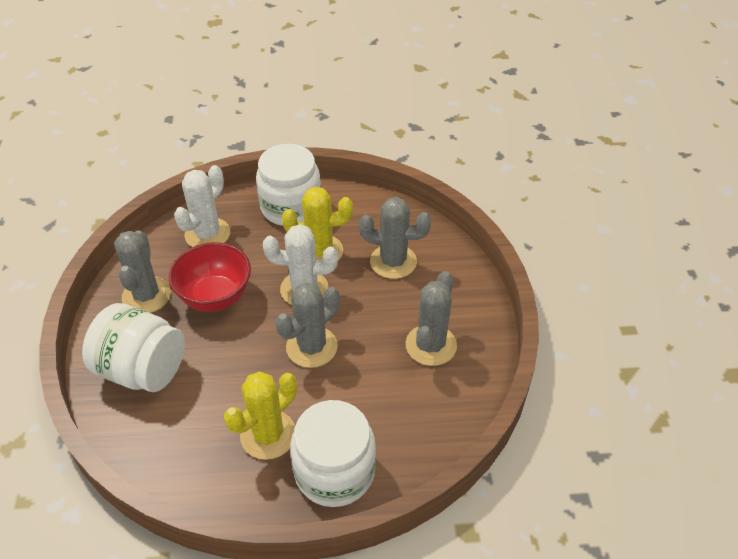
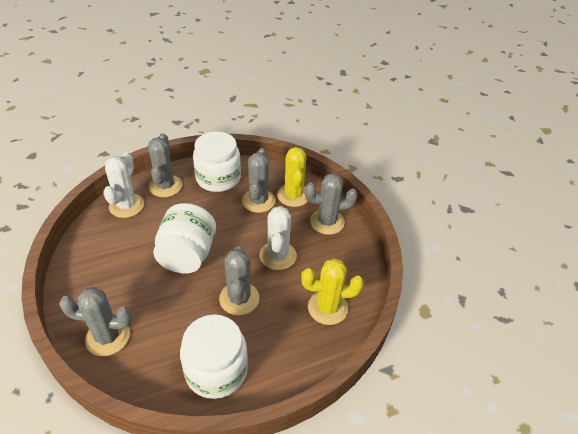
grey cactus: 4 -> 5
red bowl: 1 -> 0

